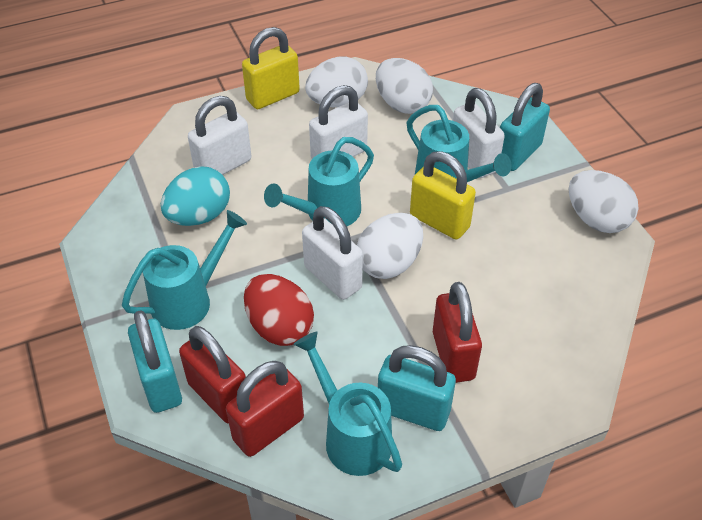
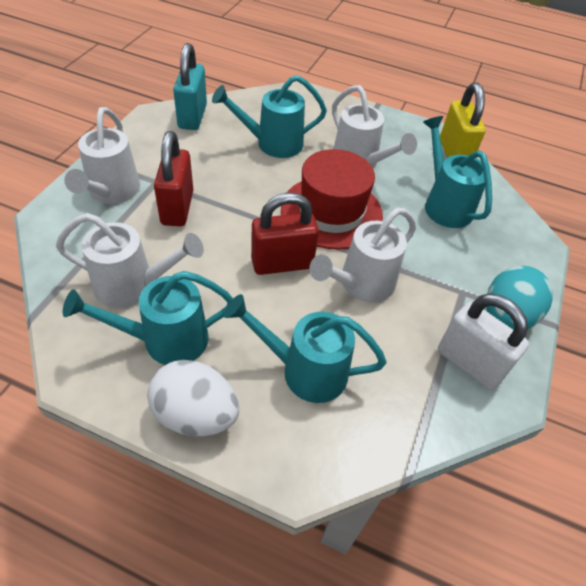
red egg: 1 -> 0
red hat: 0 -> 1
red padlock: 3 -> 2
turquoise padlock: 3 -> 1
white egg: 4 -> 1
white padlock: 4 -> 1
white watering can: 0 -> 4
yellow padlock: 2 -> 1

